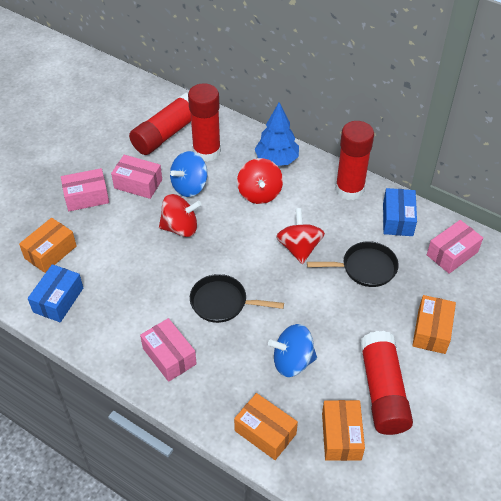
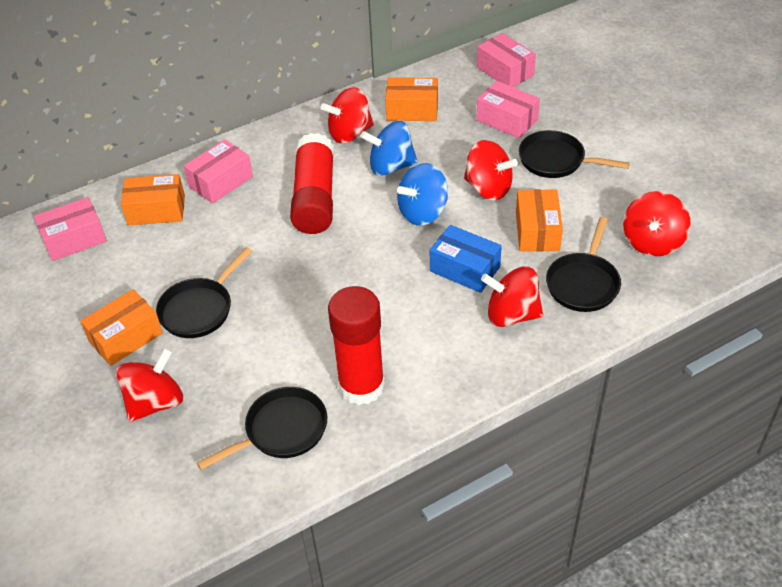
black pan: 2 -> 4
blue box: 2 -> 1
blue tree: 1 -> 0
red glue stick: 4 -> 2
red spinning top: 3 -> 5

